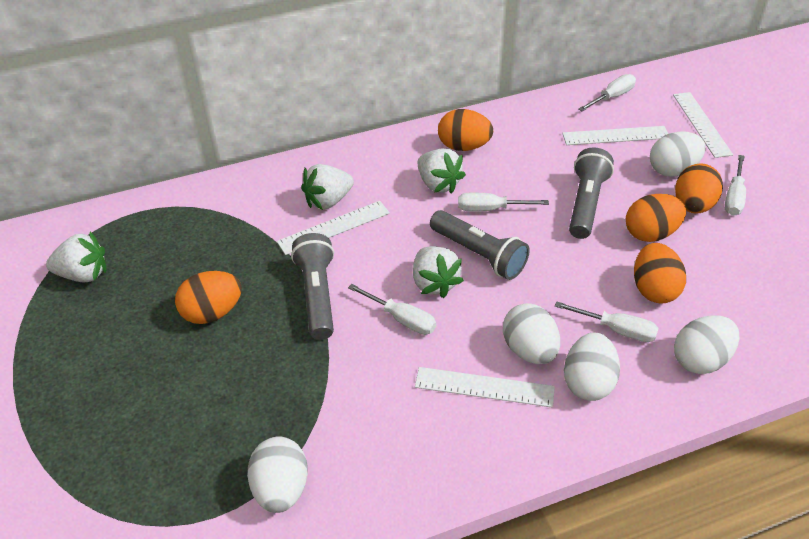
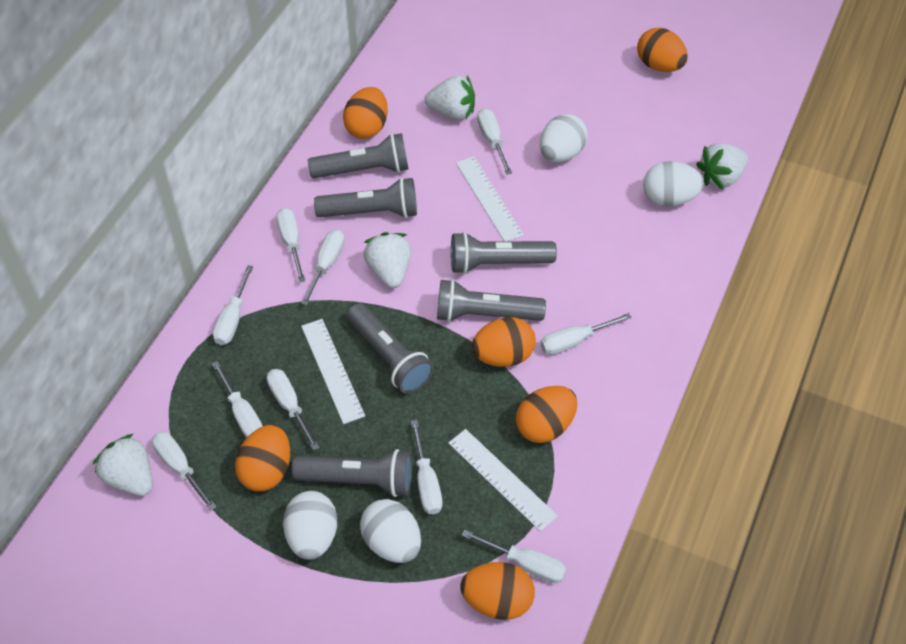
grey flashlight: 3 -> 6
orange egg: 5 -> 6
white egg: 5 -> 4
white ruler: 4 -> 3
white screwdriver: 5 -> 10

